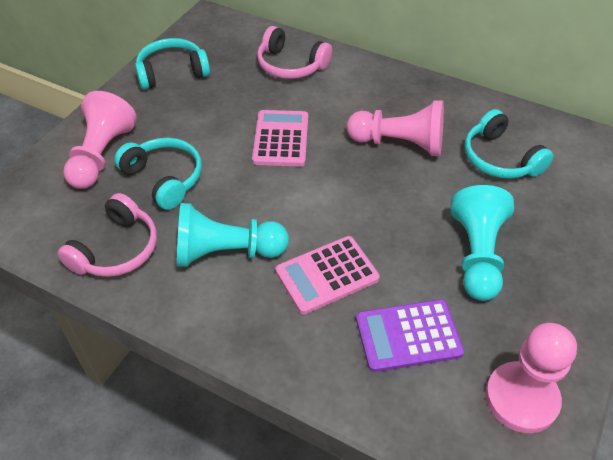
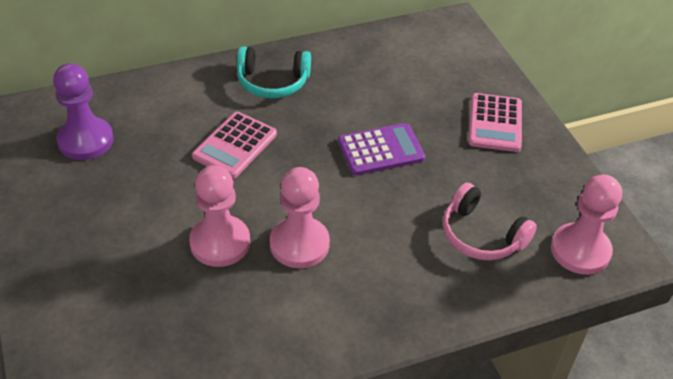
pink headphones: 2 -> 1
purple pawn: 0 -> 1
turquoise headphones: 3 -> 1
turquoise pawn: 2 -> 0

